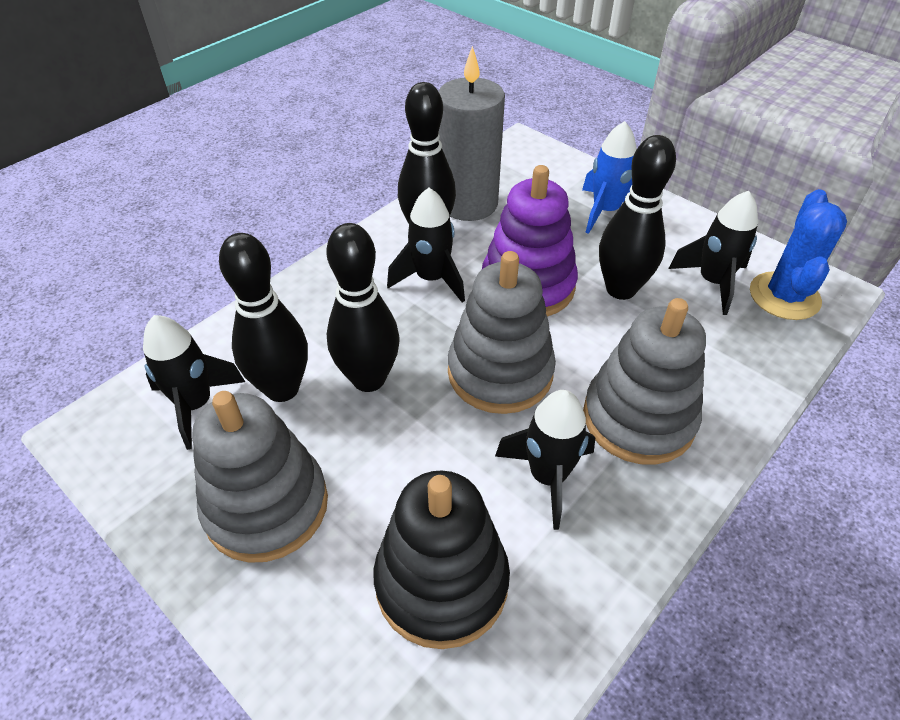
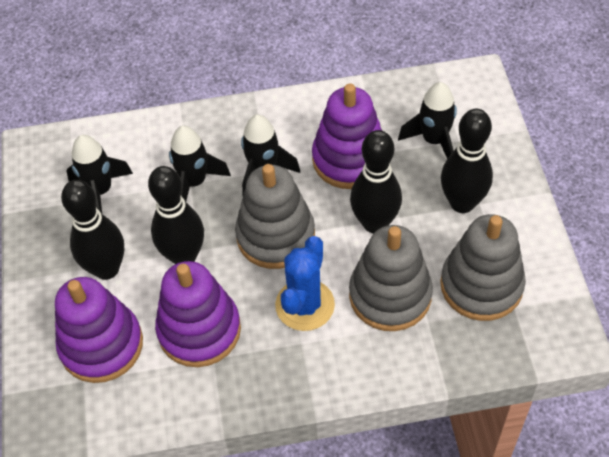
black stacking toy: 1 -> 0
blue rocket: 1 -> 0
grey candle: 1 -> 0
purple stacking toy: 1 -> 3

